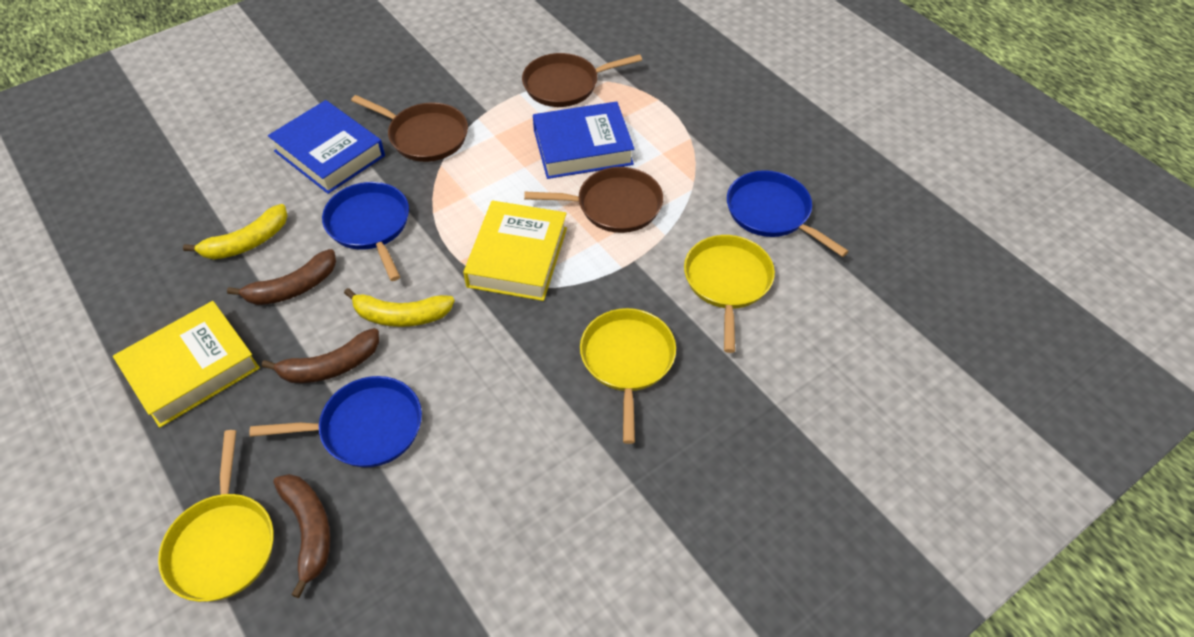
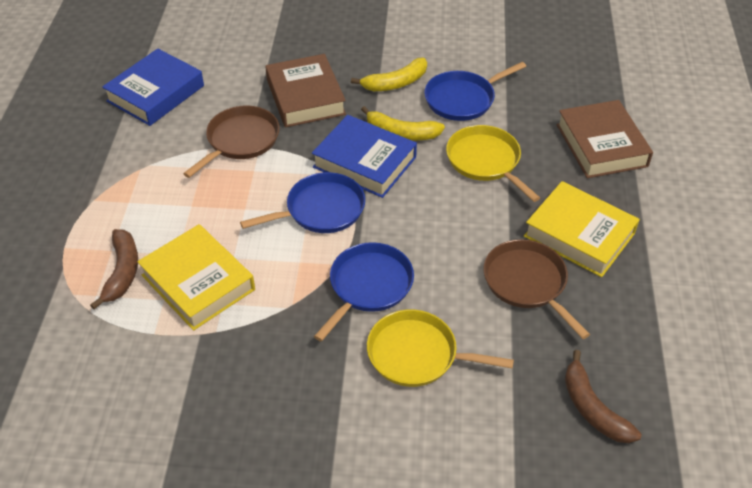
brown banana: 3 -> 2
brown book: 0 -> 2
brown pan: 3 -> 2
yellow pan: 3 -> 2

